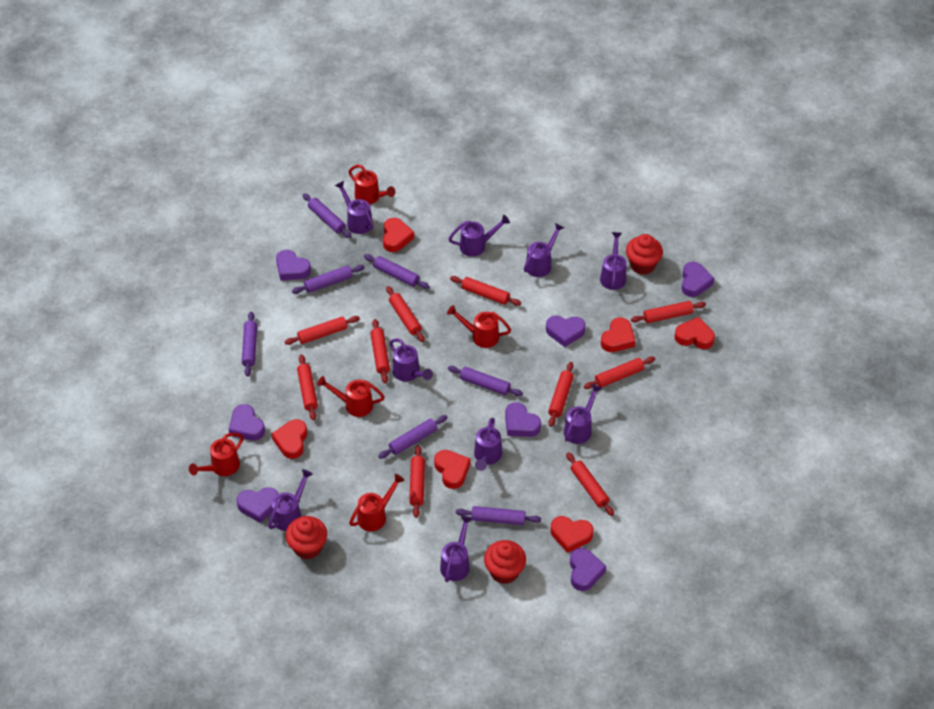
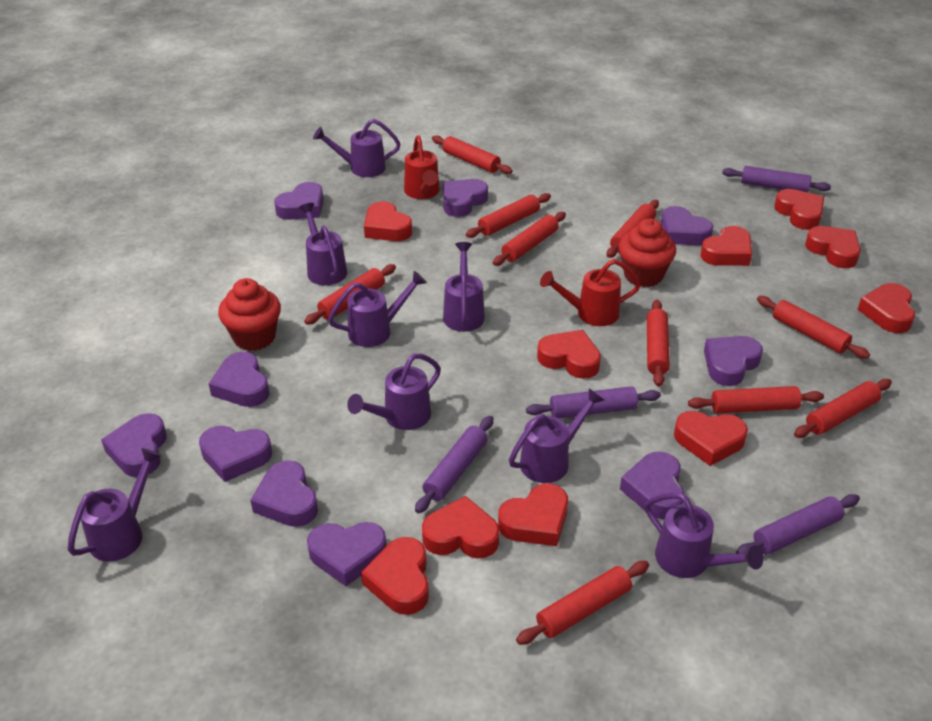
purple heart: 7 -> 10
purple rolling pin: 7 -> 4
purple watering can: 9 -> 8
red cupcake: 3 -> 2
red heart: 6 -> 10
red watering can: 5 -> 2

